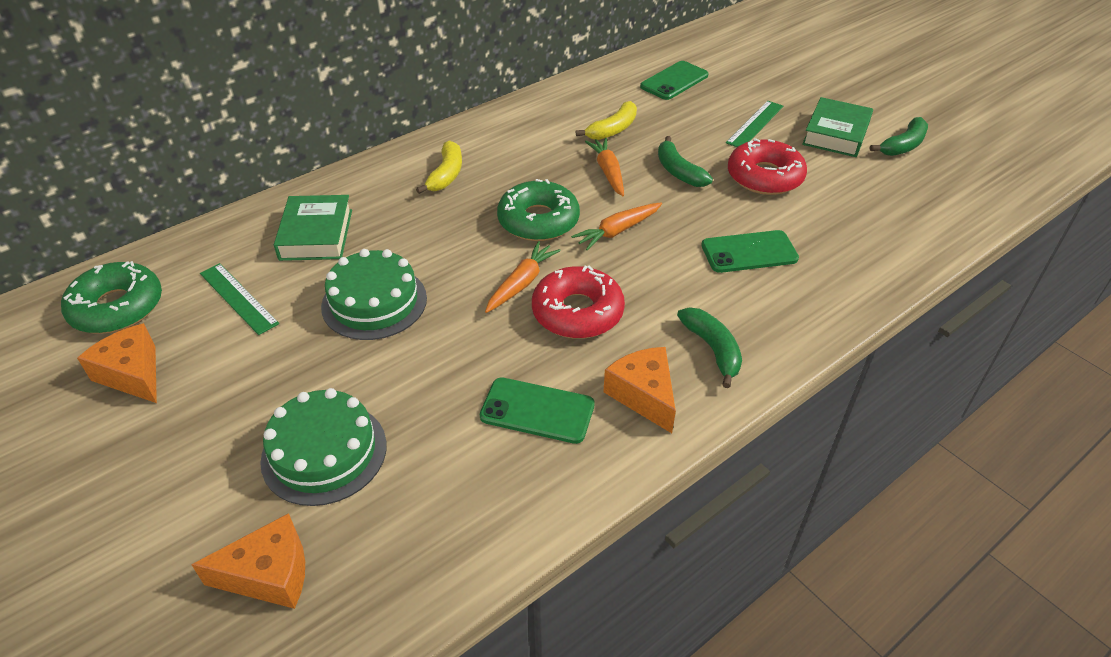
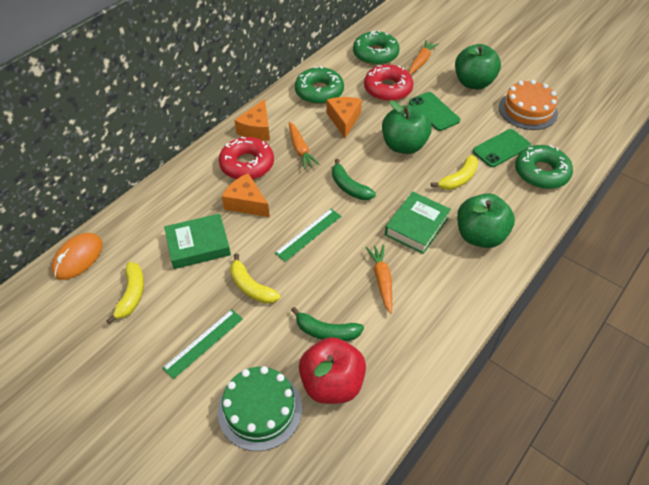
green apple: 0 -> 3
green banana: 3 -> 2
green cake: 2 -> 1
green donut: 2 -> 3
green phone: 3 -> 2
orange cake: 0 -> 1
orange mouse: 0 -> 1
red apple: 0 -> 1
yellow banana: 2 -> 3

